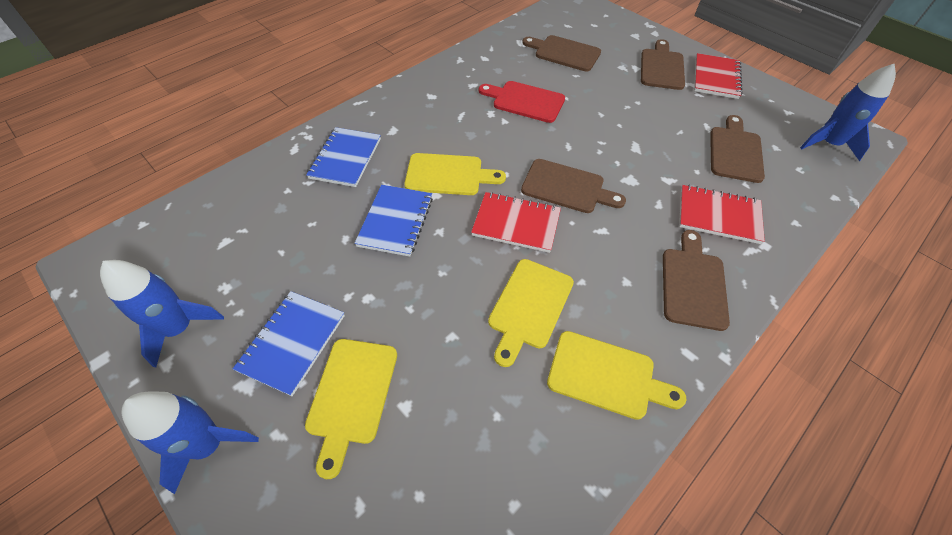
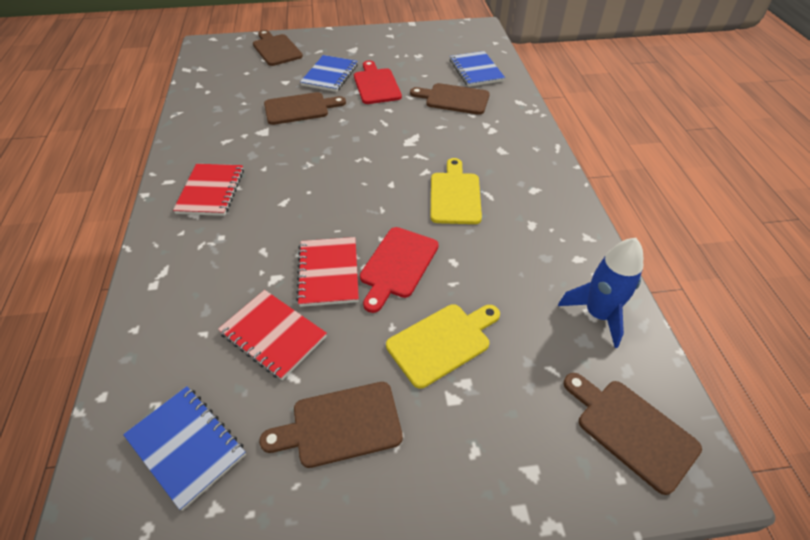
blue rocket: 3 -> 1
red cutting board: 1 -> 2
yellow cutting board: 4 -> 2

